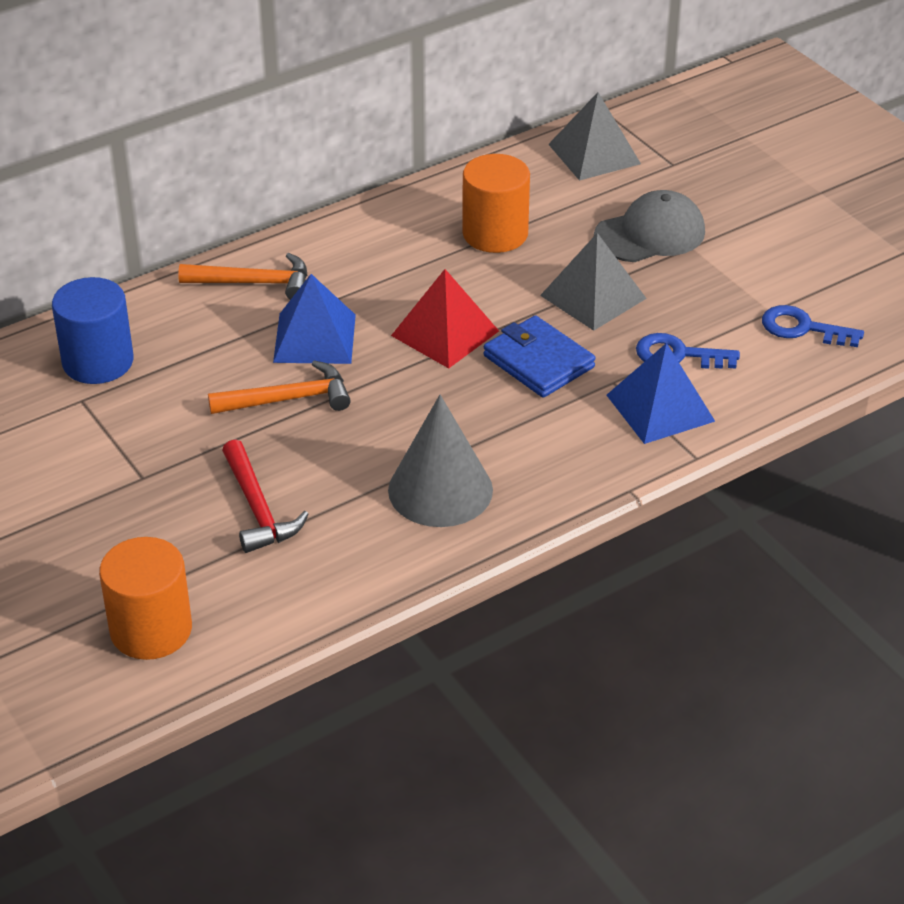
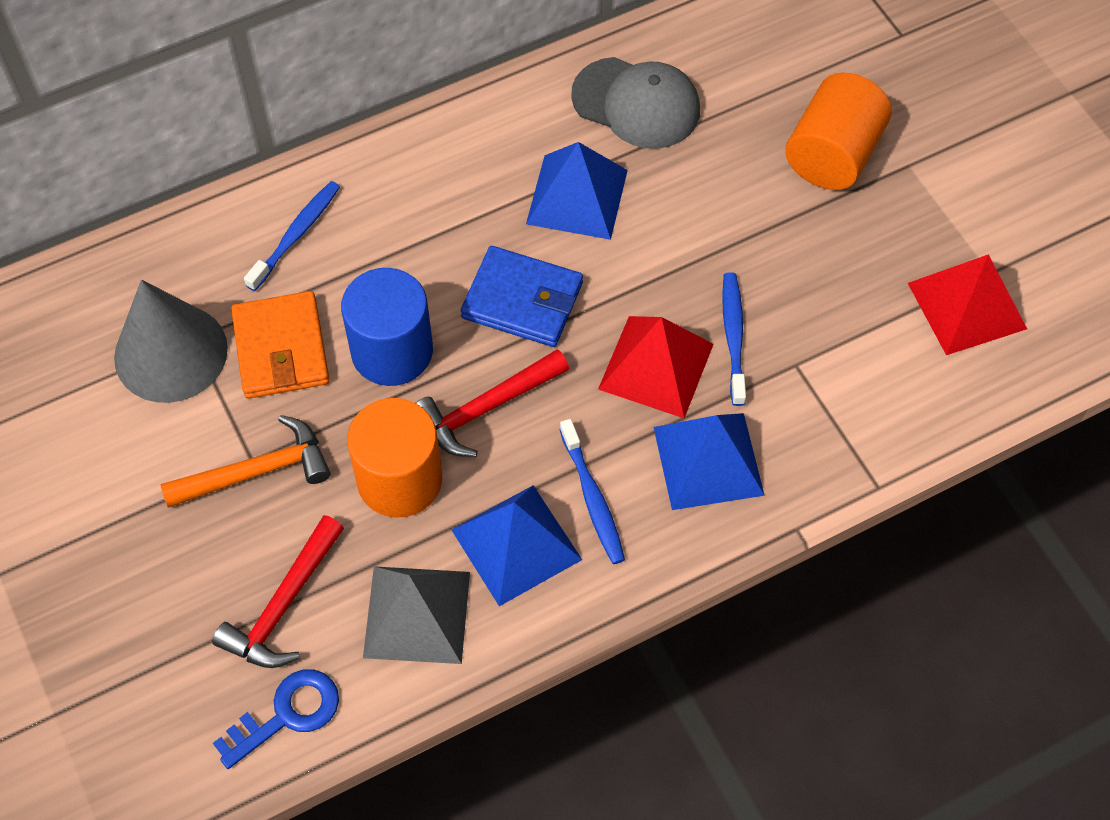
blue key: 2 -> 1
blue pyramid: 2 -> 3
blue toothbrush: 0 -> 3
grey pyramid: 2 -> 1
orange hammer: 2 -> 1
orange wallet: 0 -> 1
red hammer: 1 -> 2
red pyramid: 1 -> 2

